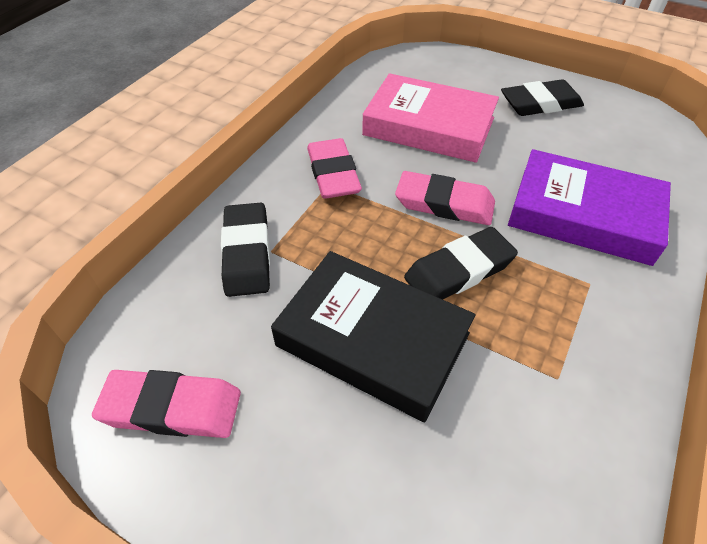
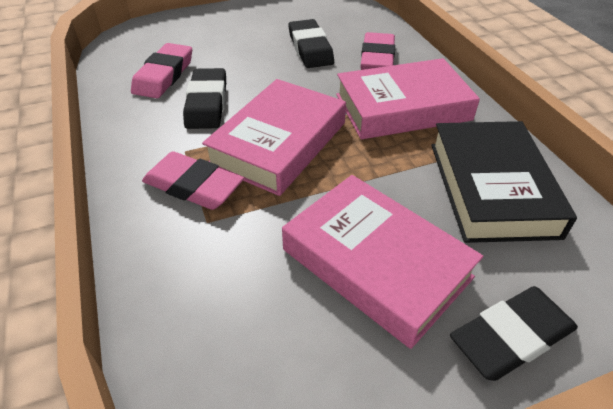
pink book: 1 -> 3
purple book: 1 -> 0

